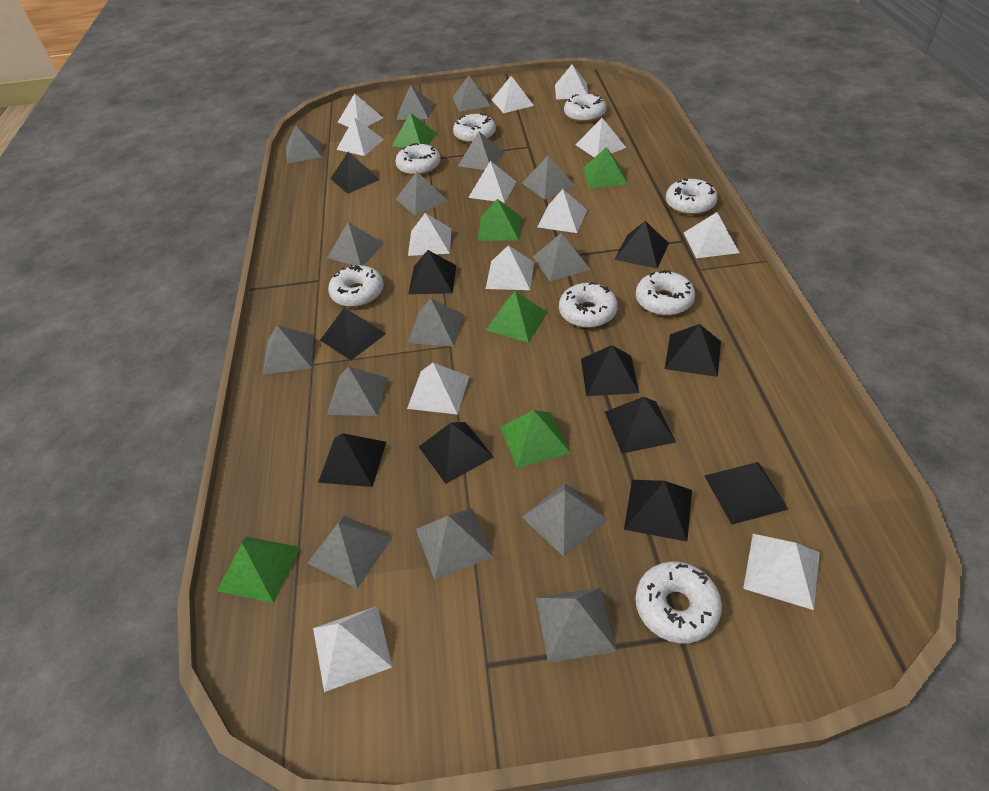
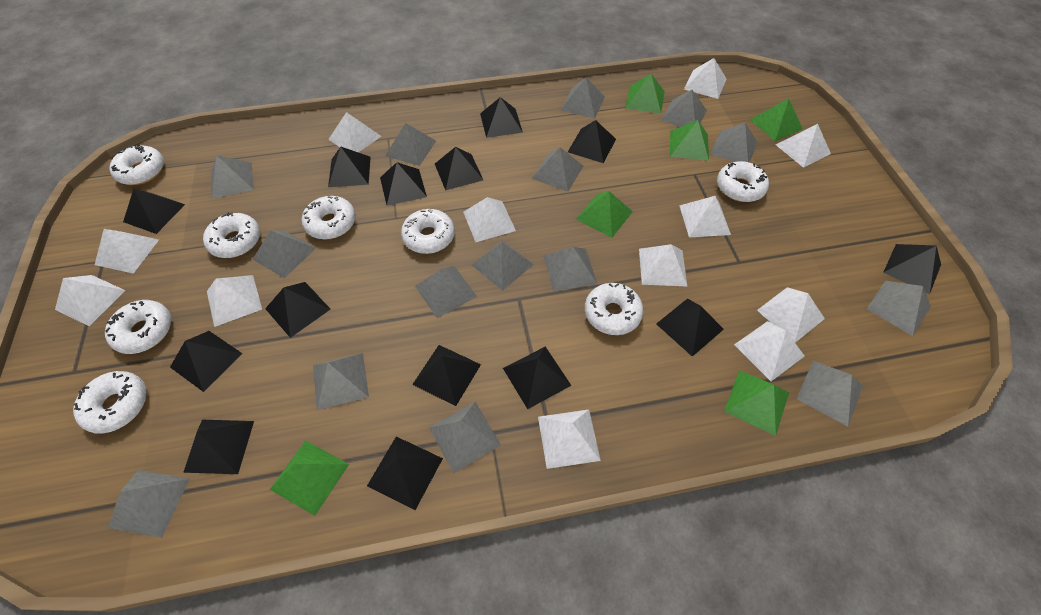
black pyramid: 11 -> 14
white pyramid: 13 -> 12

